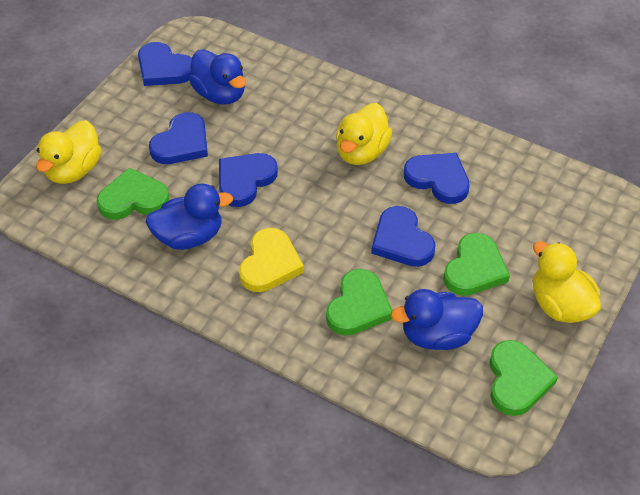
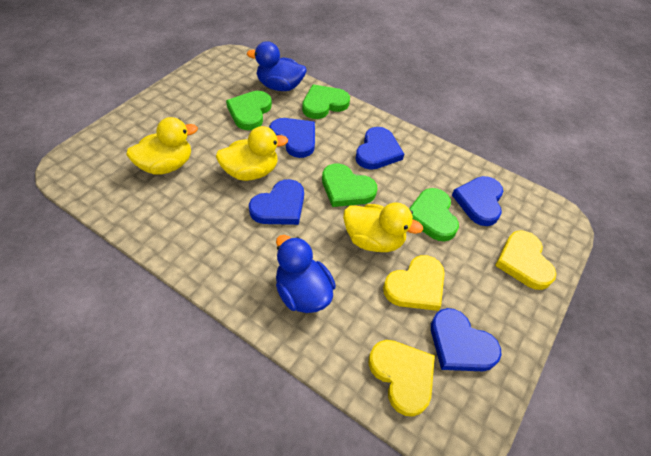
blue duck: 3 -> 2
yellow heart: 1 -> 3

